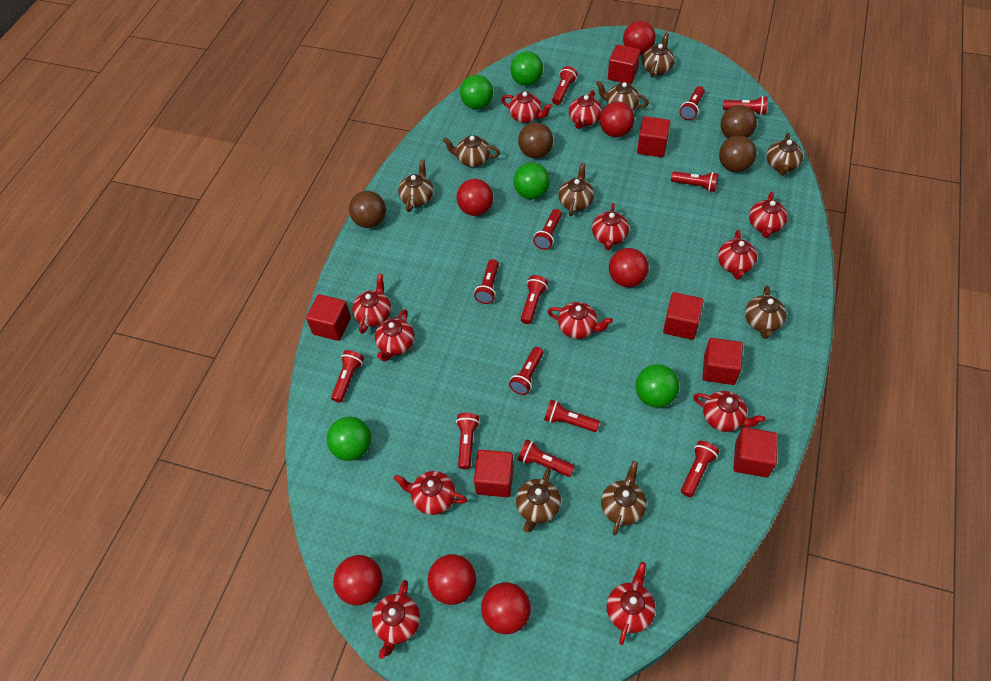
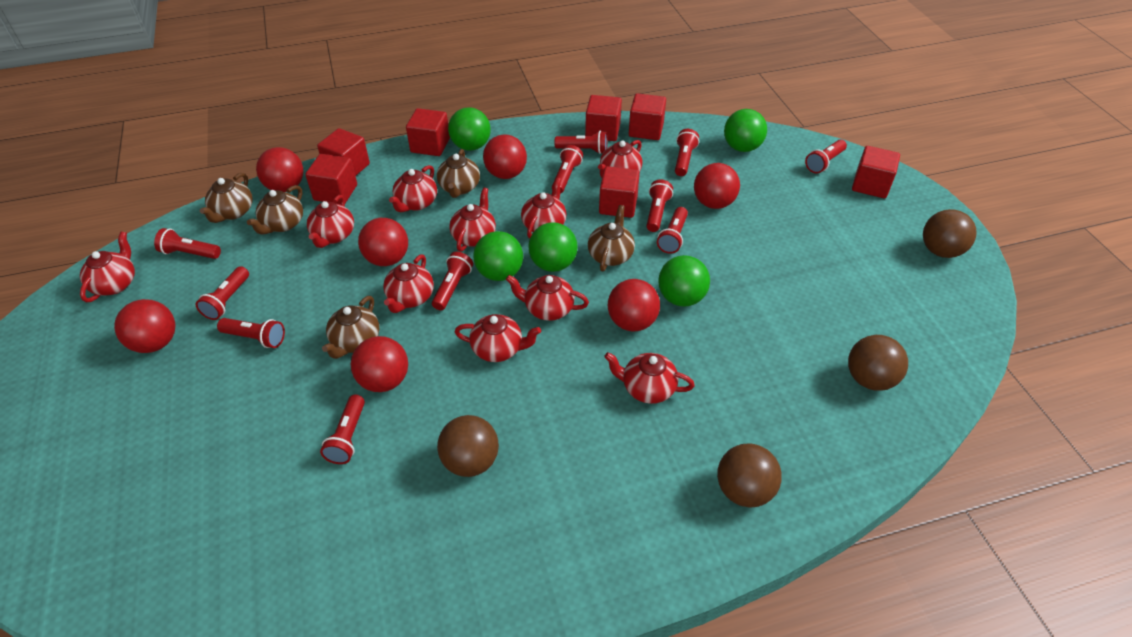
brown teapot: 9 -> 5
red flashlight: 13 -> 11
red teapot: 12 -> 10

